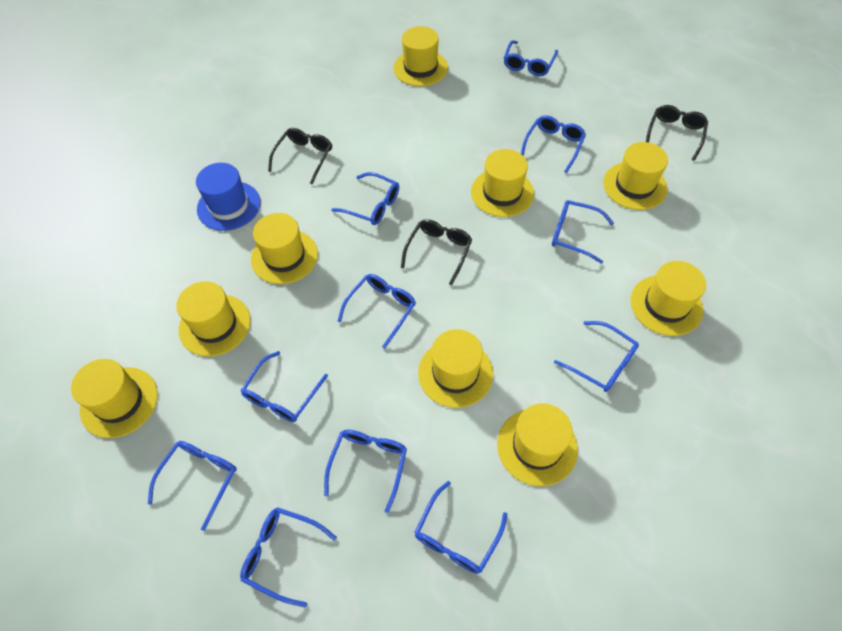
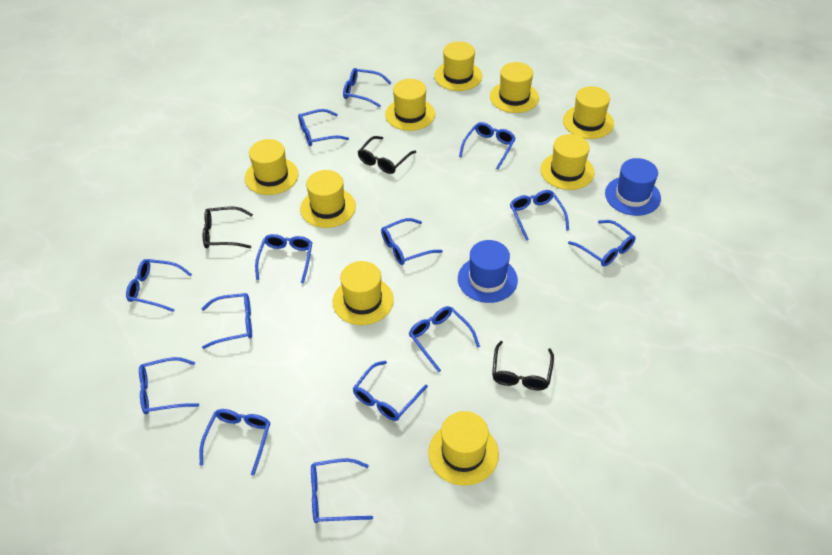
blue glasses: 11 -> 14
blue hat: 1 -> 2

